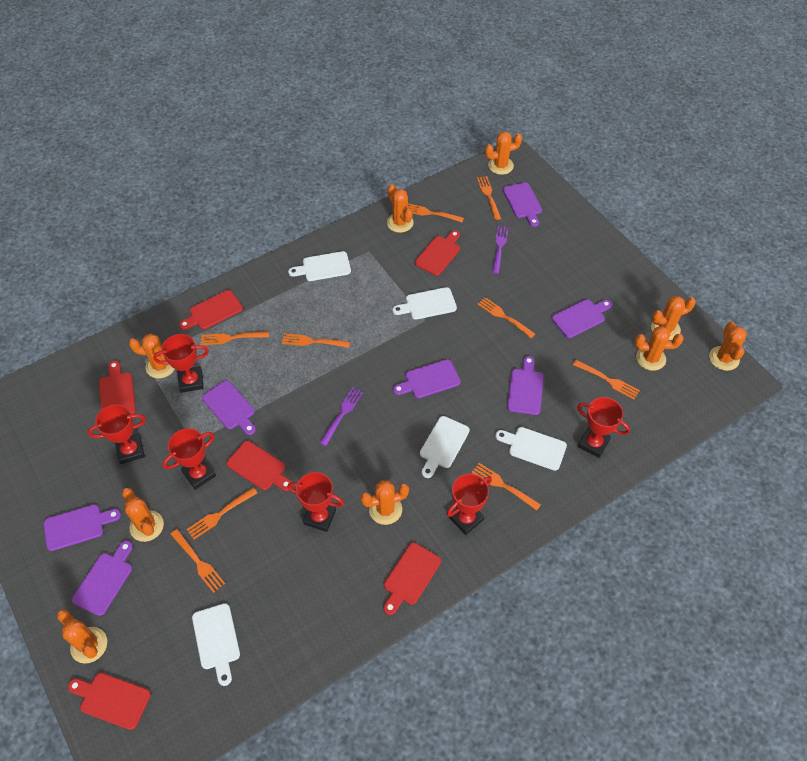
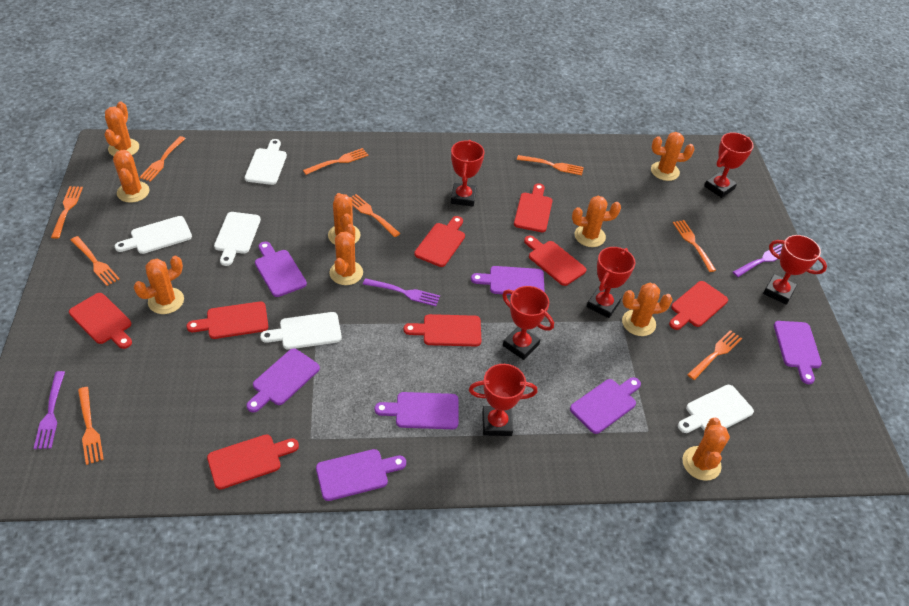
purple fork: 2 -> 3
red cutting board: 6 -> 8

